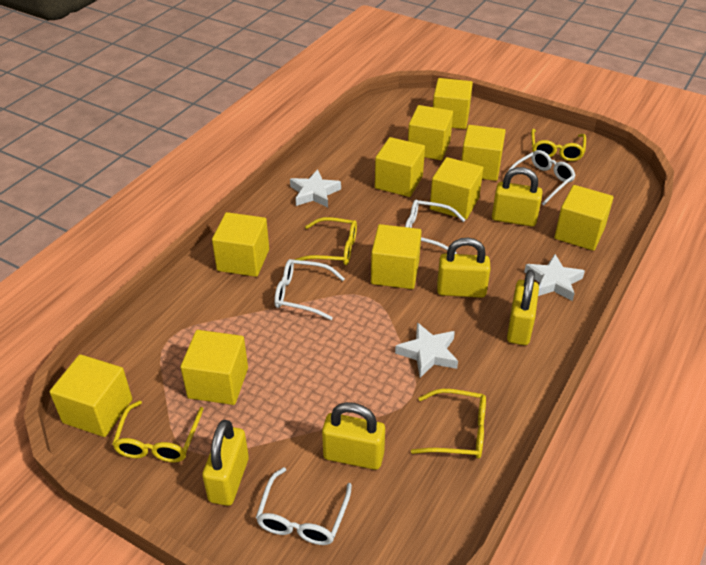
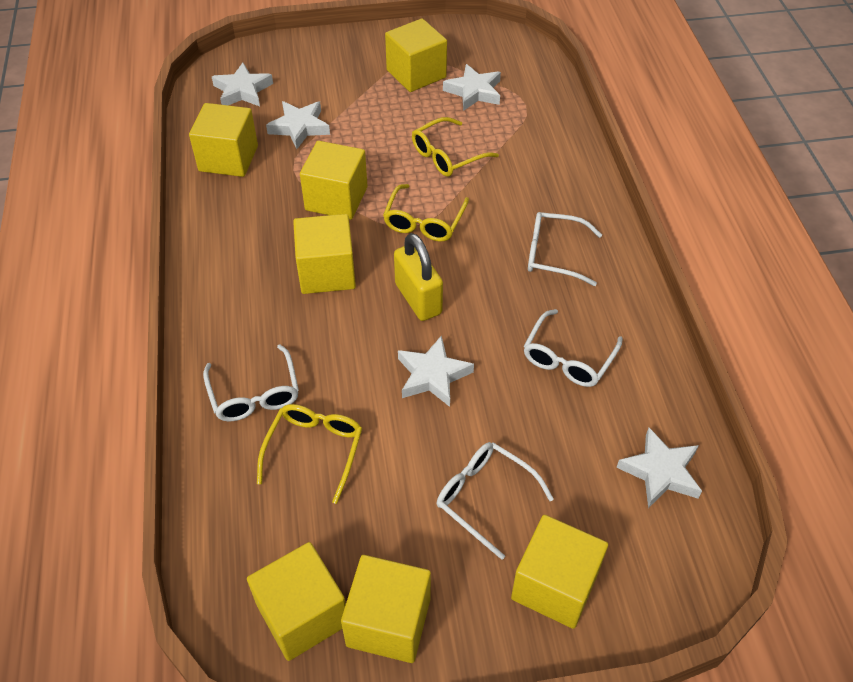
white star: 3 -> 5
yellow cube: 10 -> 7
yellow glasses: 4 -> 3
yellow padlock: 5 -> 1

